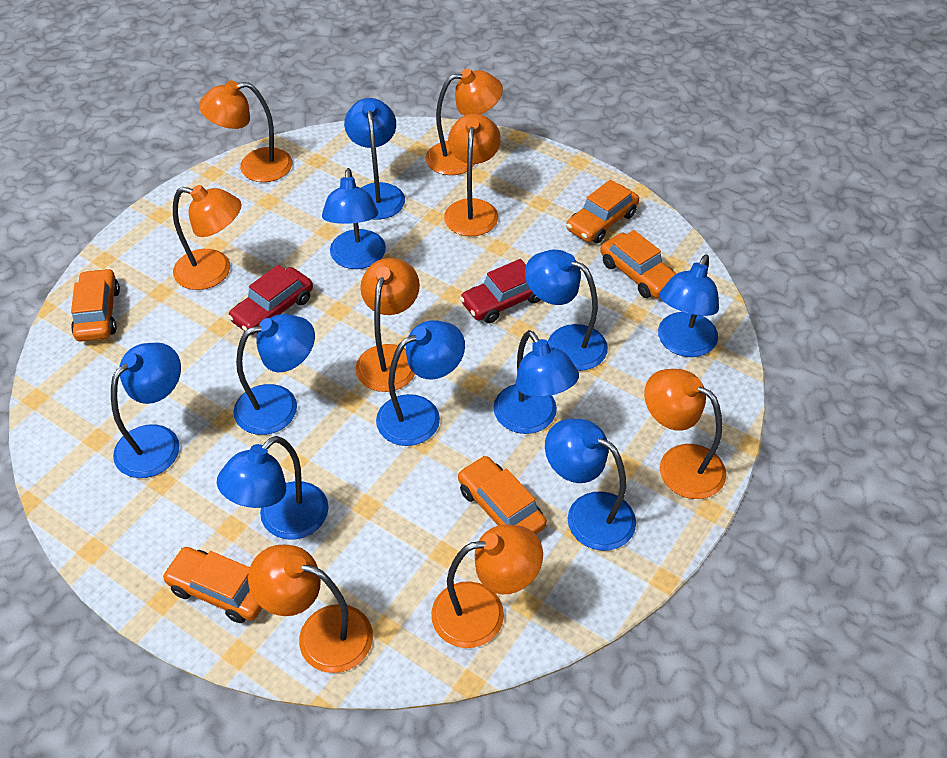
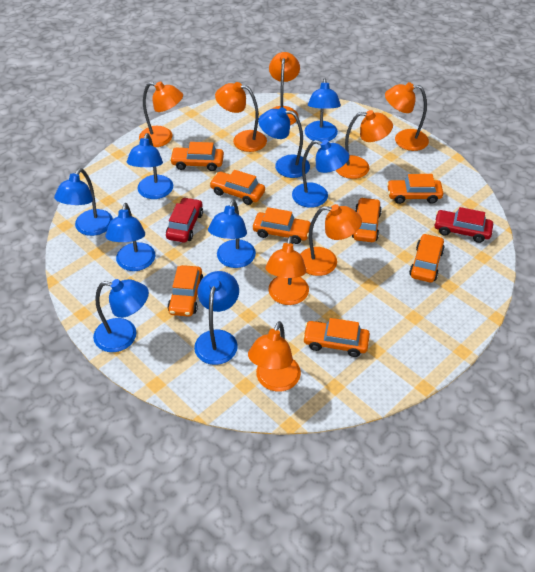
blue lamp: 10 -> 9
orange car: 5 -> 8

